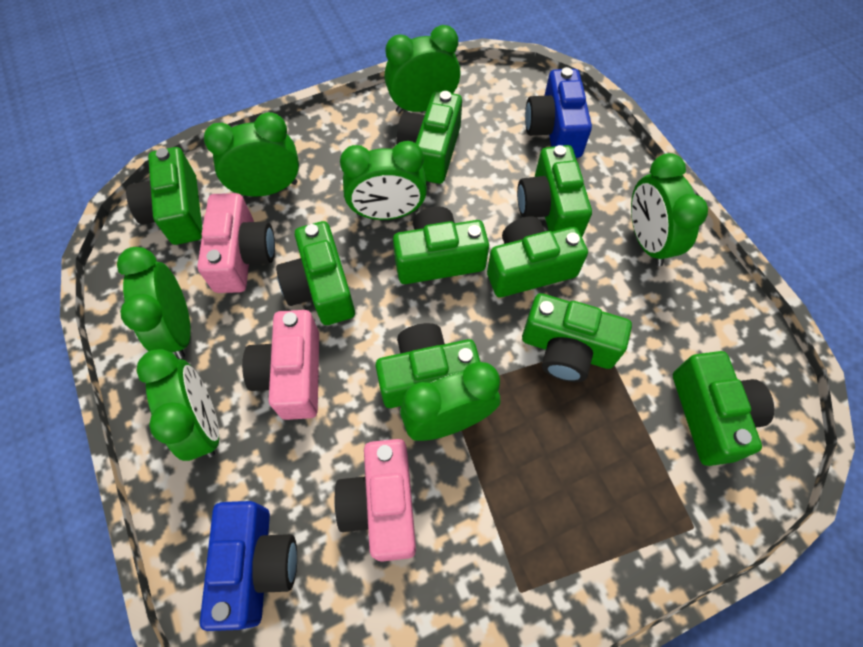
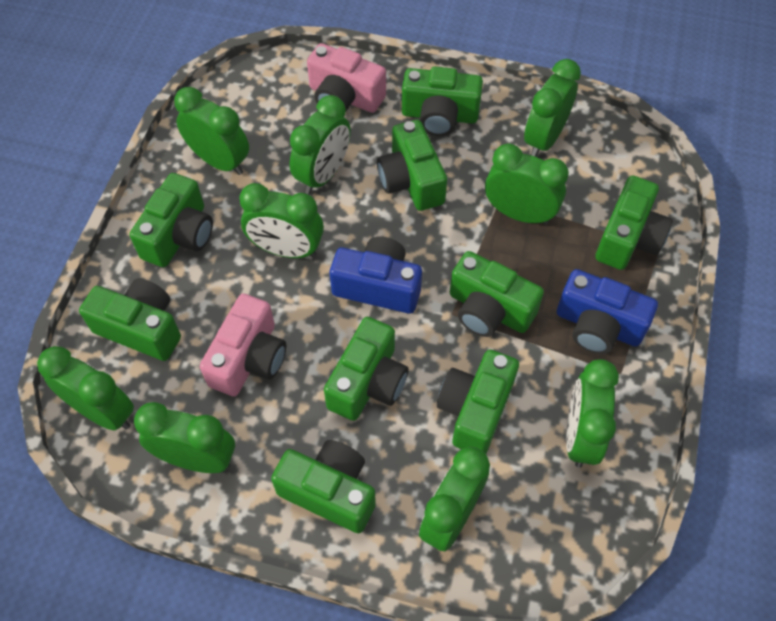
green clock: 7 -> 9
pink camera: 3 -> 2

